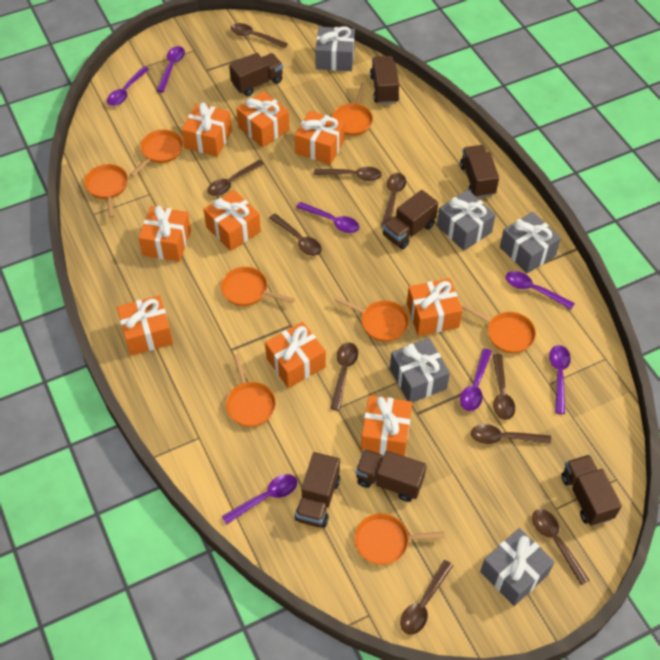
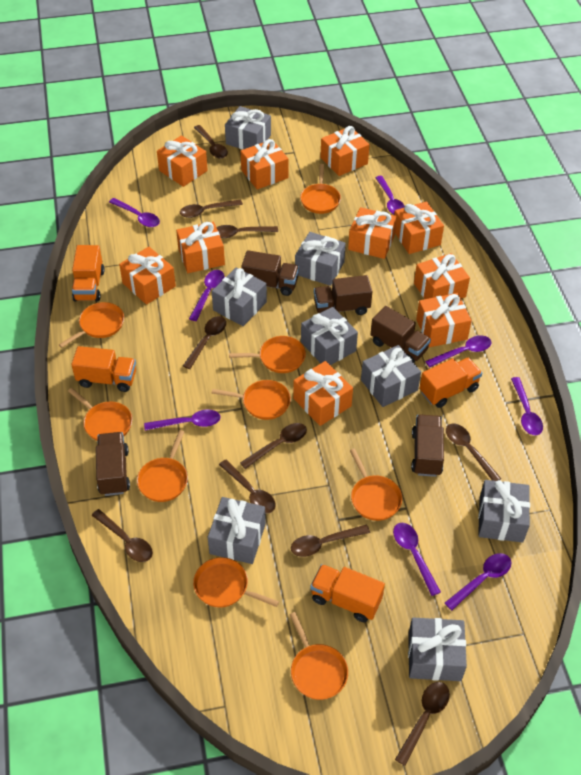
brown truck: 7 -> 5
grey gift: 5 -> 8
orange gift: 9 -> 10
orange pan: 8 -> 9
orange truck: 0 -> 4
purple spoon: 7 -> 8

